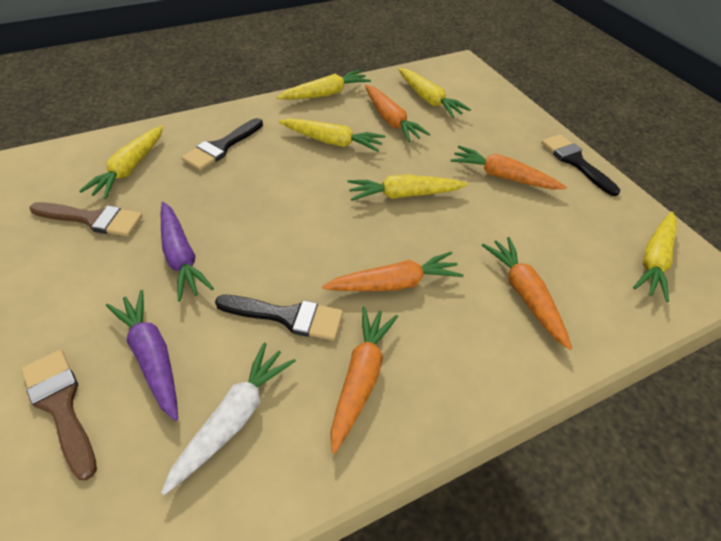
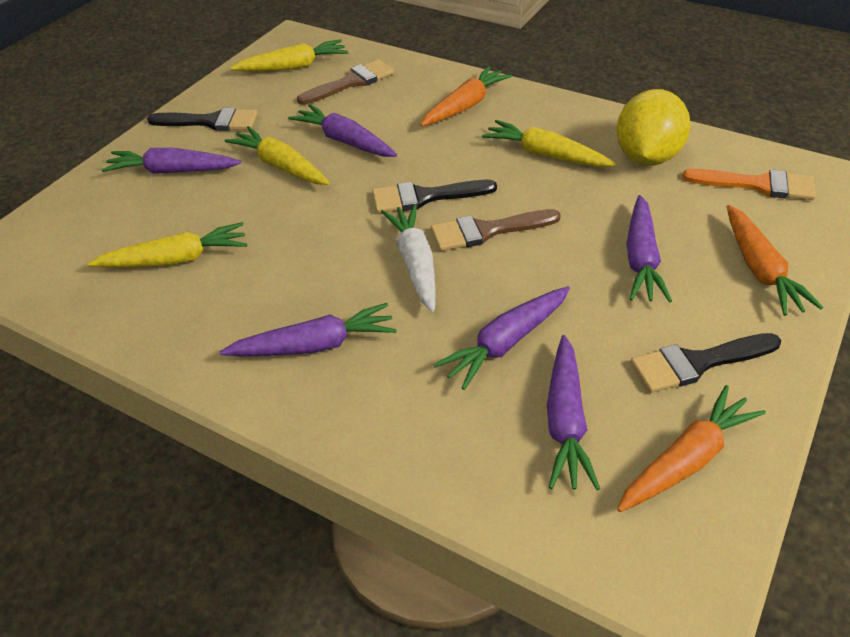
orange brush: 0 -> 1
orange carrot: 5 -> 3
purple carrot: 2 -> 6
yellow carrot: 6 -> 4
yellow lemon: 0 -> 1

